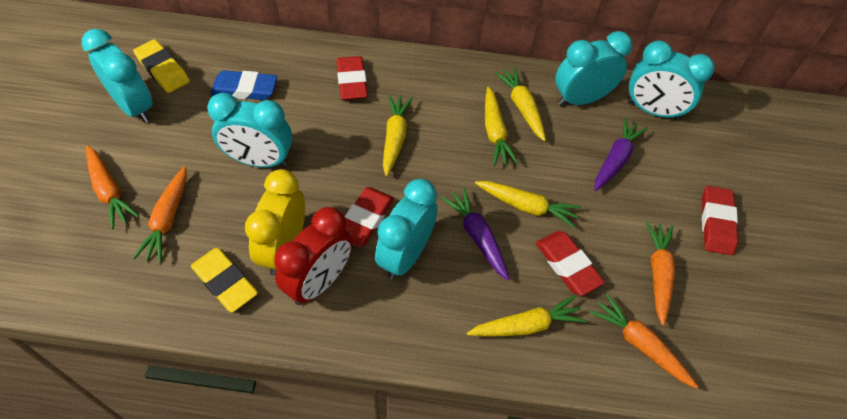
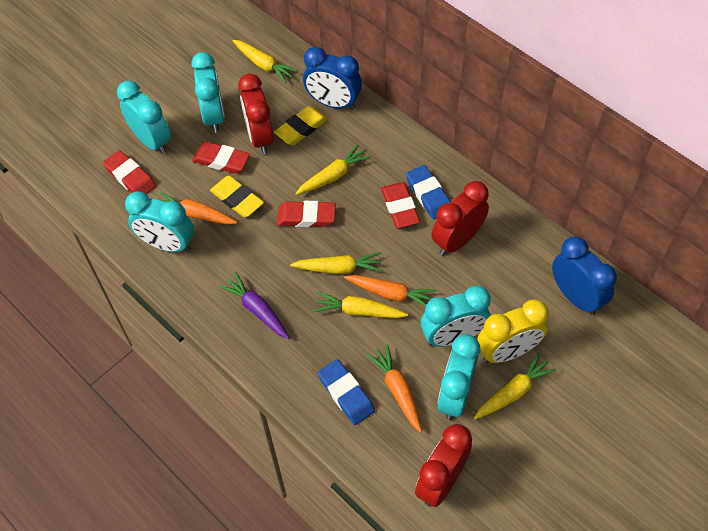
blue clock: 0 -> 2
blue eraser: 1 -> 2
orange carrot: 4 -> 3
purple carrot: 2 -> 1
red clock: 1 -> 3

